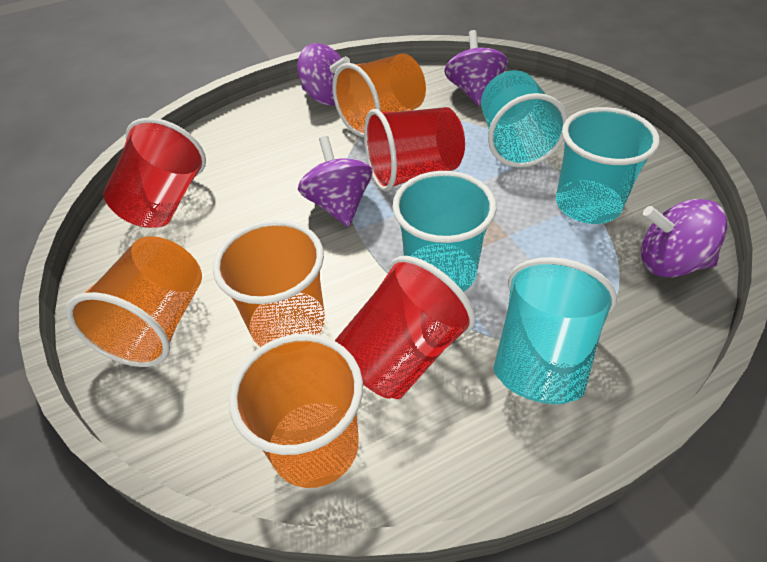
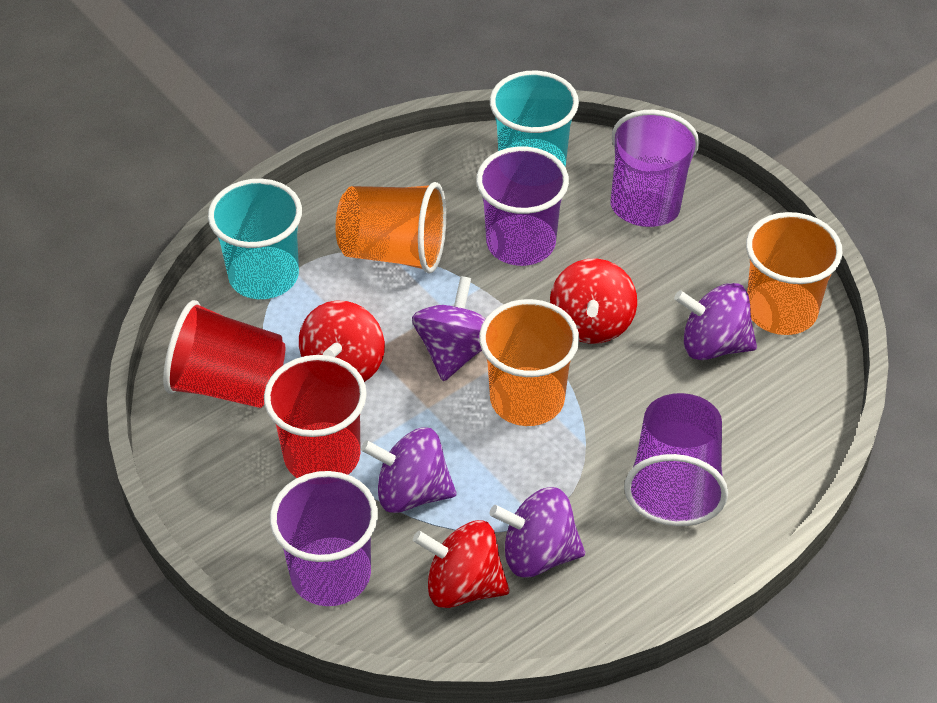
orange cup: 4 -> 3
purple cup: 0 -> 4
red cup: 3 -> 2
red spinning top: 0 -> 3
turquoise cup: 4 -> 2

